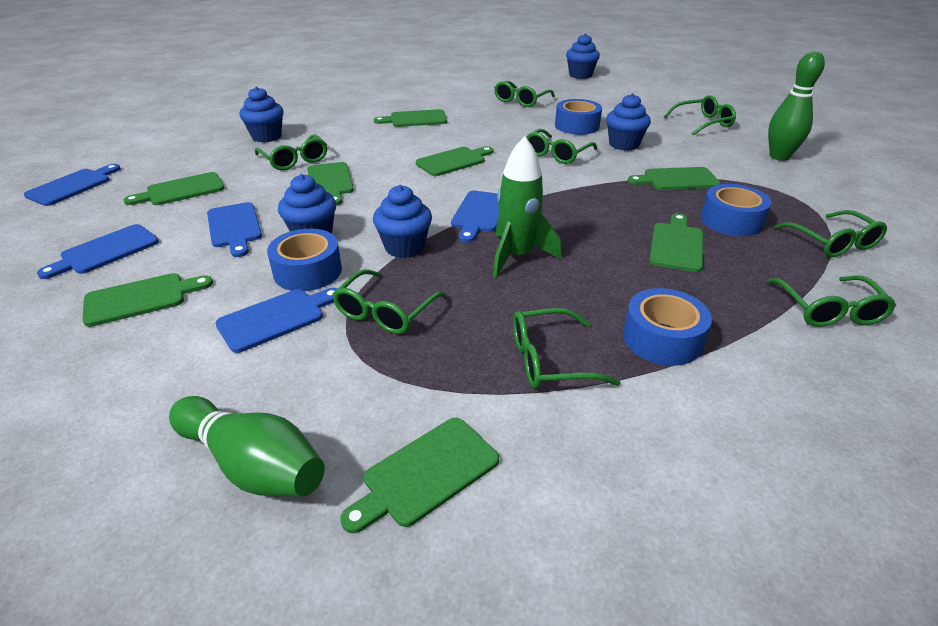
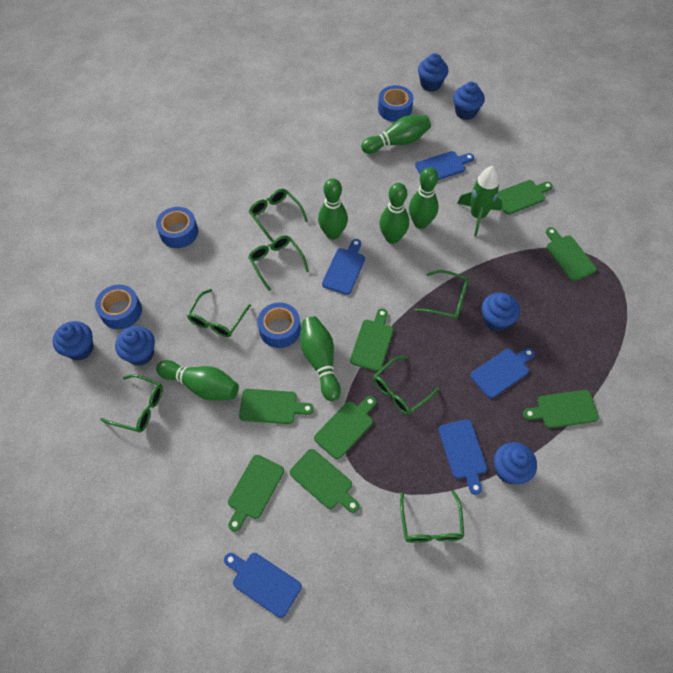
blue cupcake: 5 -> 6
green bowling pin: 2 -> 6
green glasses: 8 -> 7

